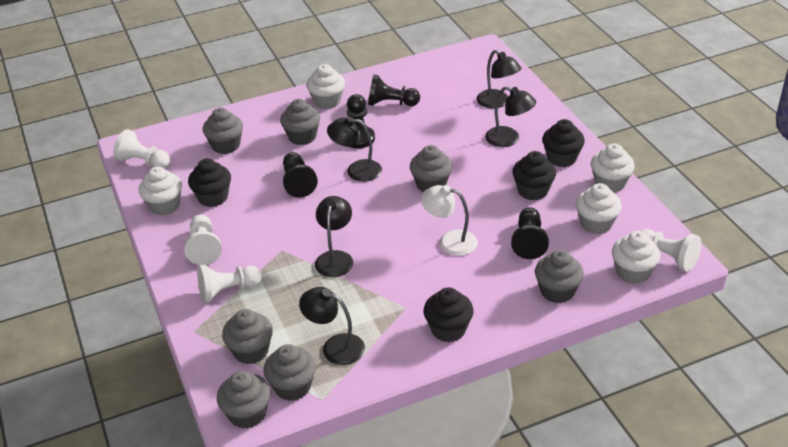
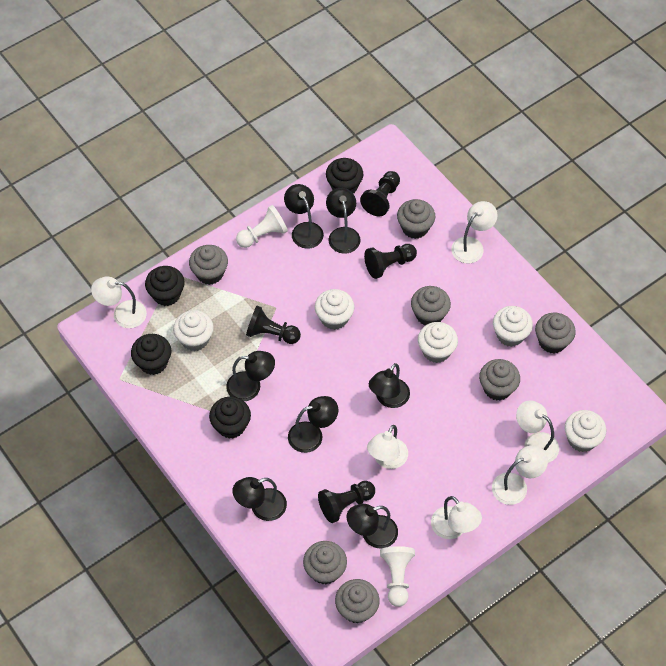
black lamp: 5 -> 7
white lamp: 1 -> 6
white pawn: 4 -> 2

